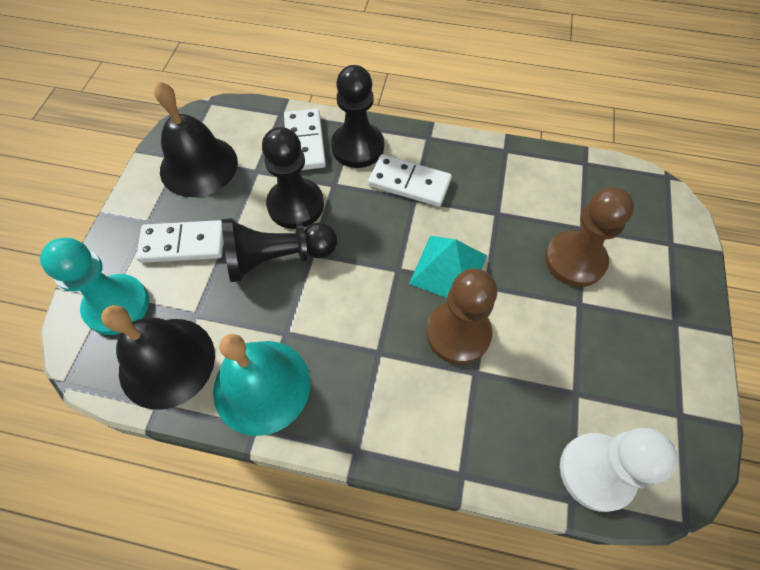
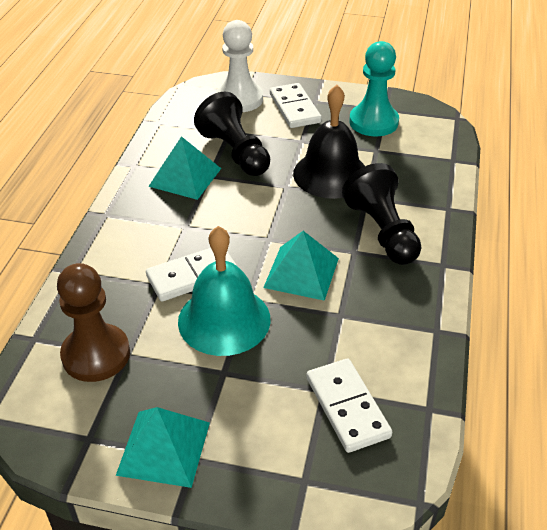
black bell: 2 -> 1
black pawn: 3 -> 2
brown pawn: 2 -> 1
turquoise pyramid: 1 -> 3

